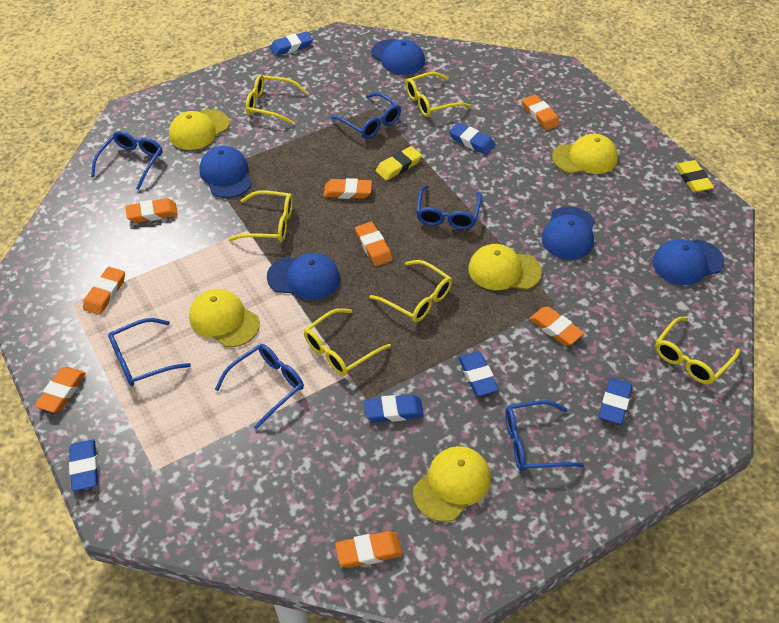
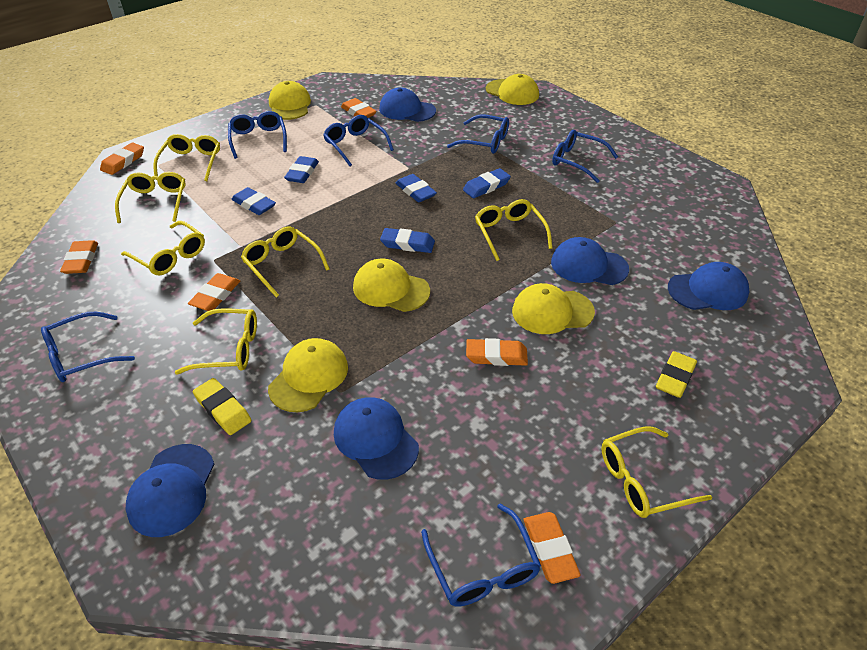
blue eraser: 6 -> 5
orange eraser: 8 -> 6
yellow glasses: 6 -> 7

